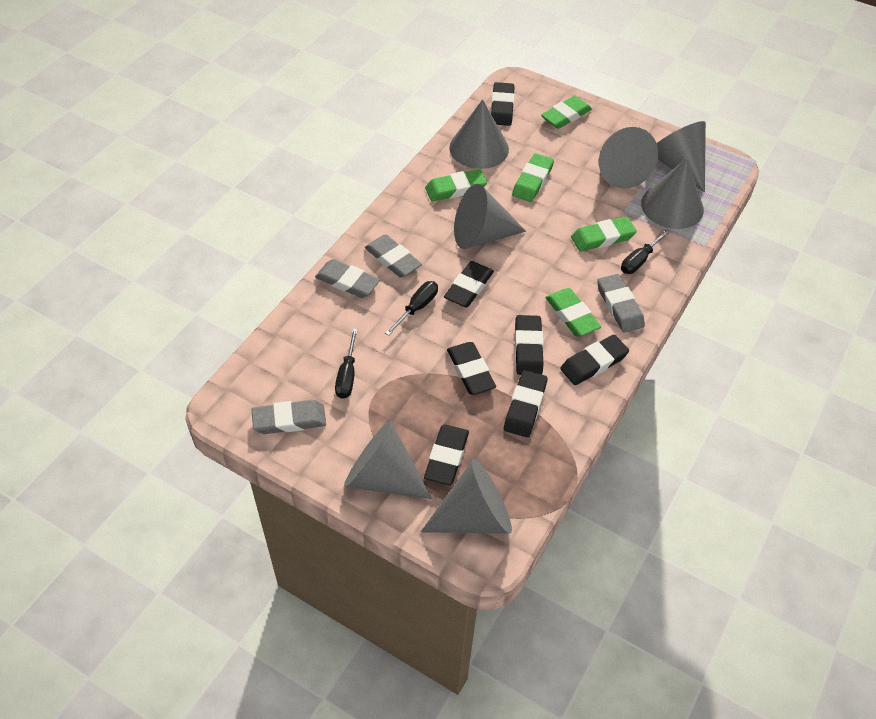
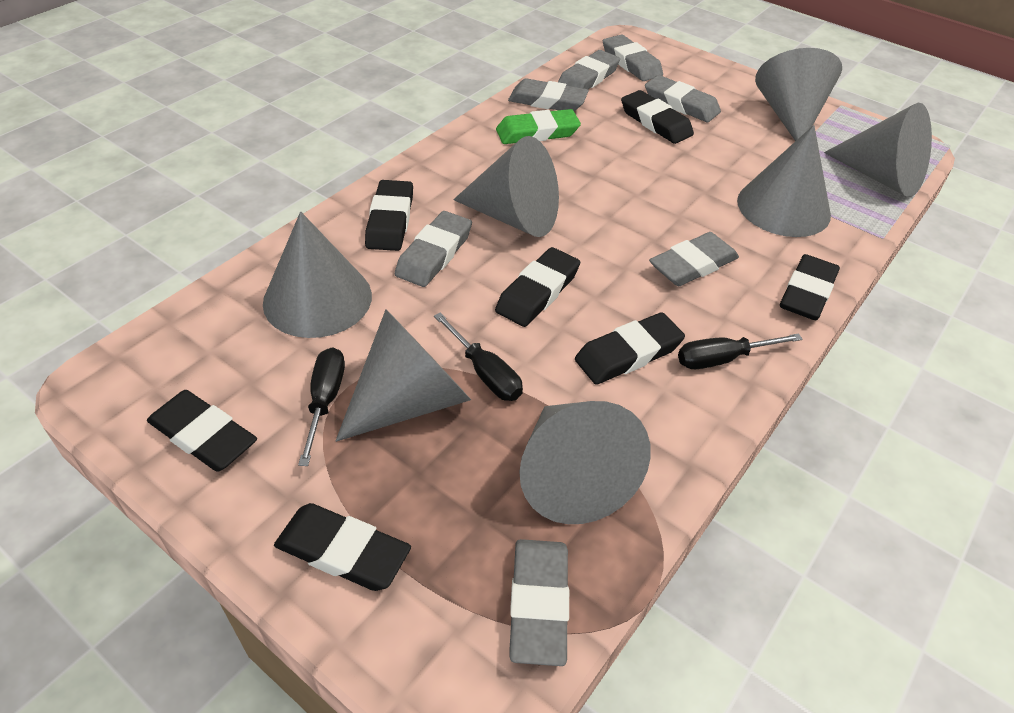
green eraser: 5 -> 1
grey eraser: 4 -> 7

